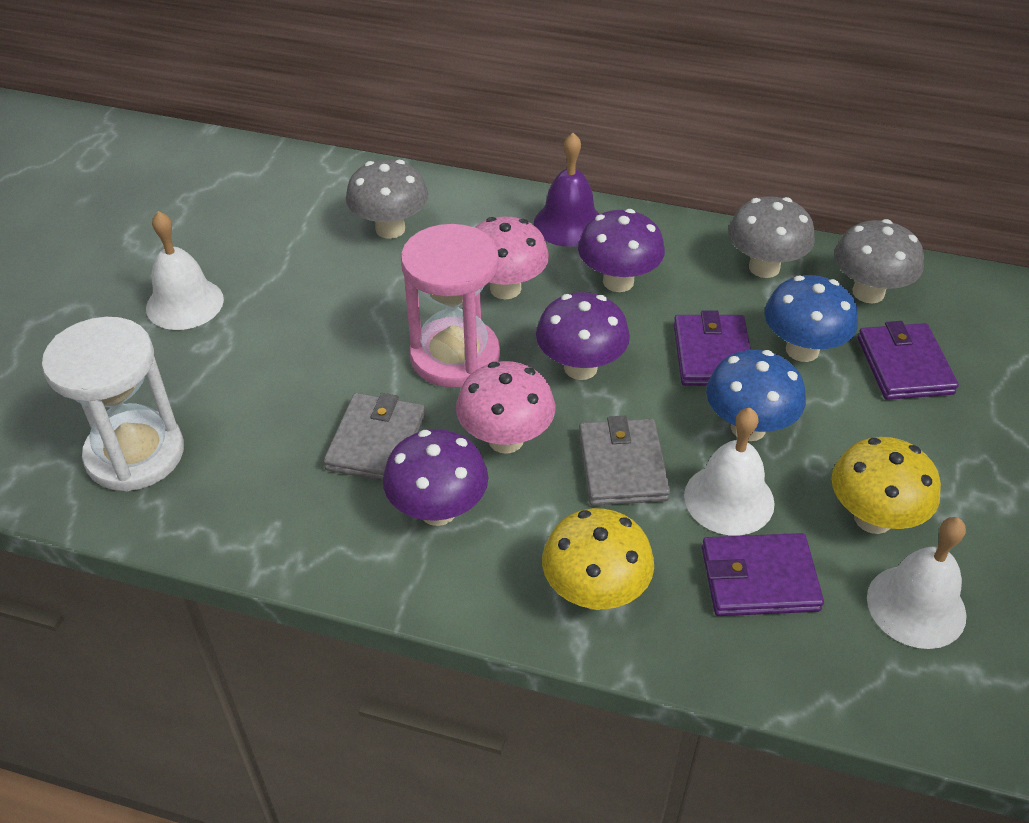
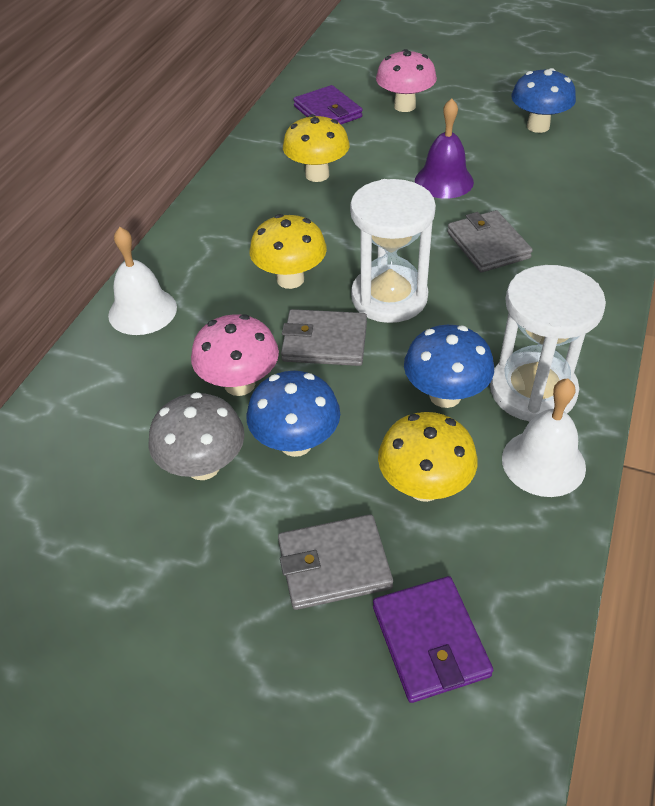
blue mushroom: 2 -> 3
grey mushroom: 3 -> 1
grey wallet: 2 -> 3
pink hourglass: 1 -> 0
purple mushroom: 3 -> 0
purple wallet: 3 -> 2
white bell: 3 -> 2
white hourglass: 1 -> 2
yellow mushroom: 2 -> 3

